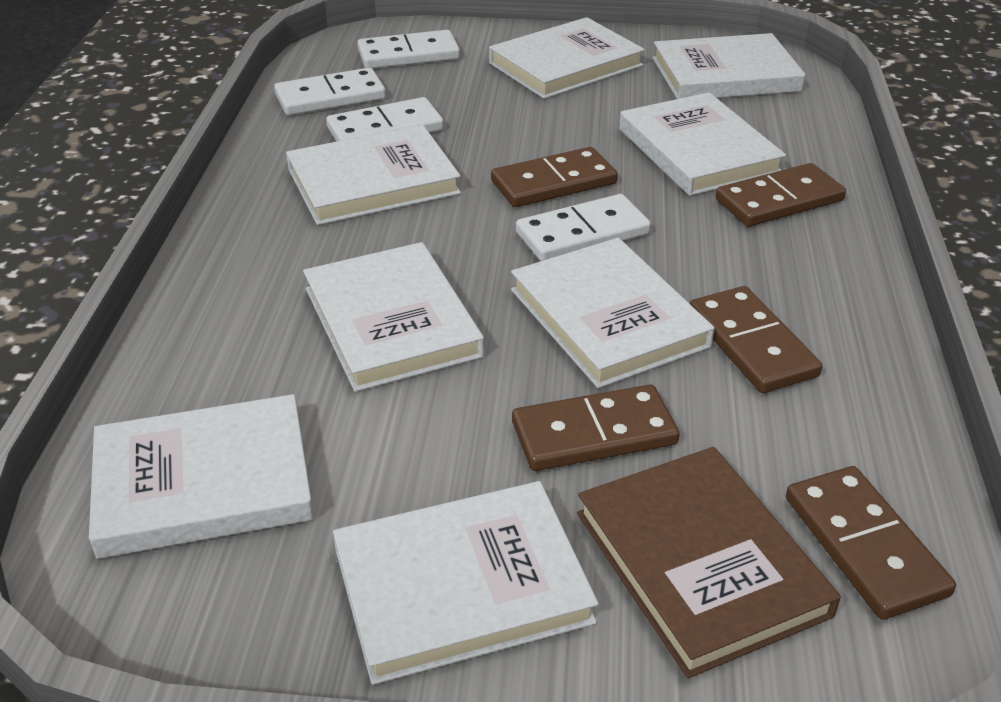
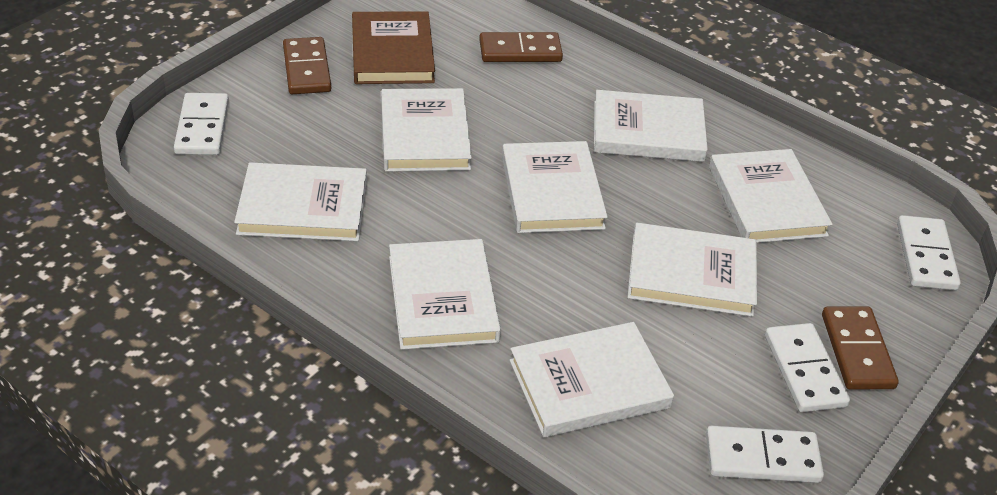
brown domino: 5 -> 3

